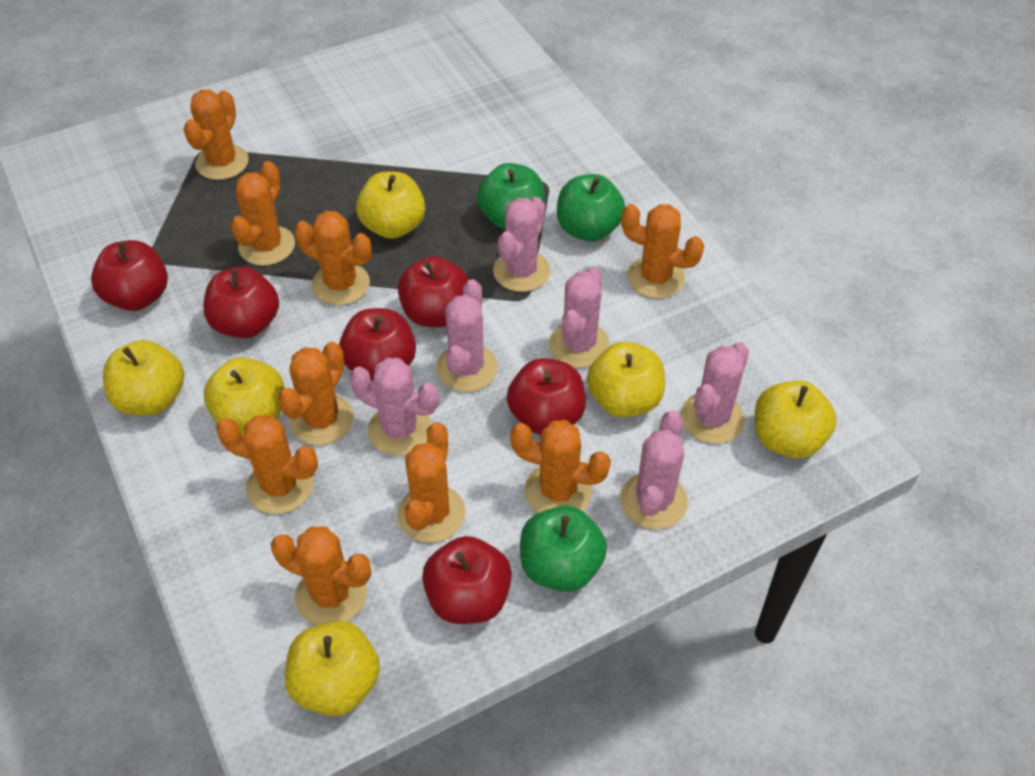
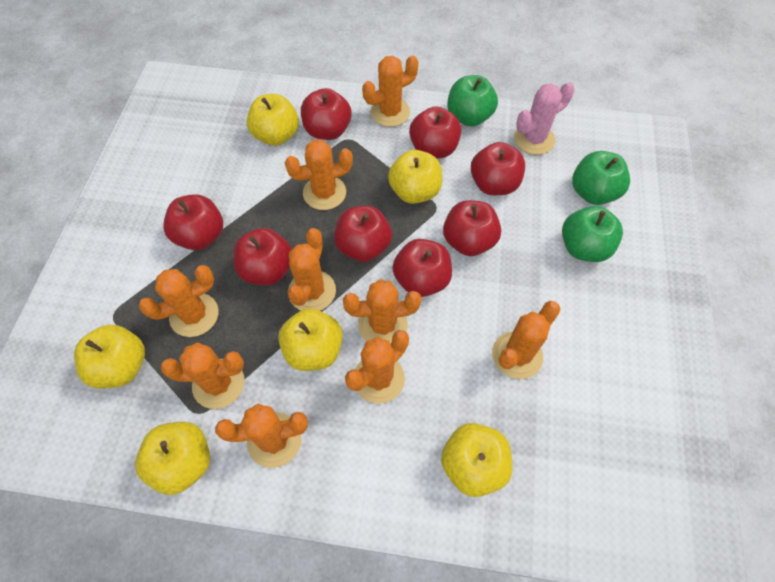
pink cactus: 6 -> 1
red apple: 6 -> 8

